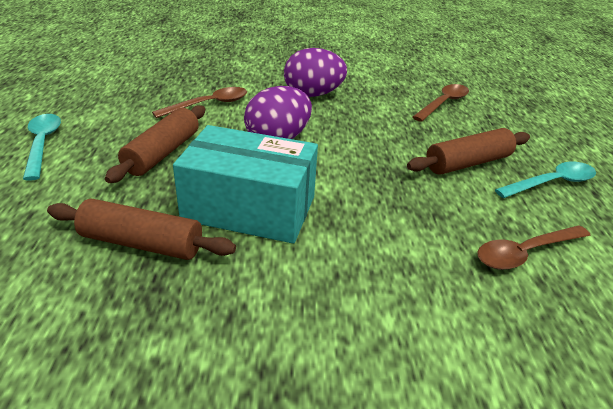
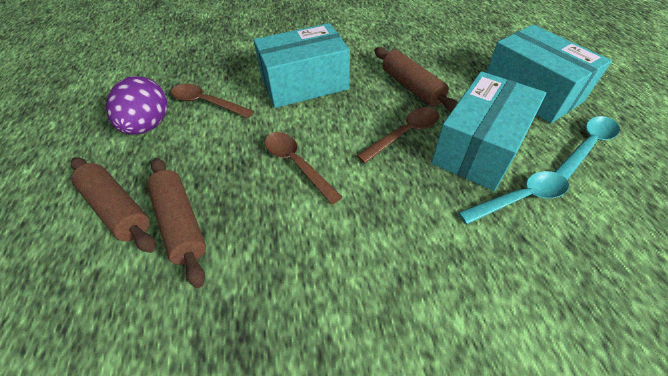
purple egg: 2 -> 1
turquoise box: 1 -> 3

